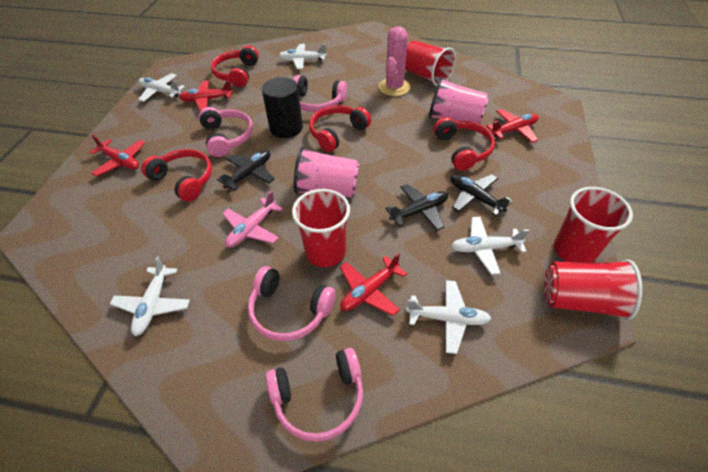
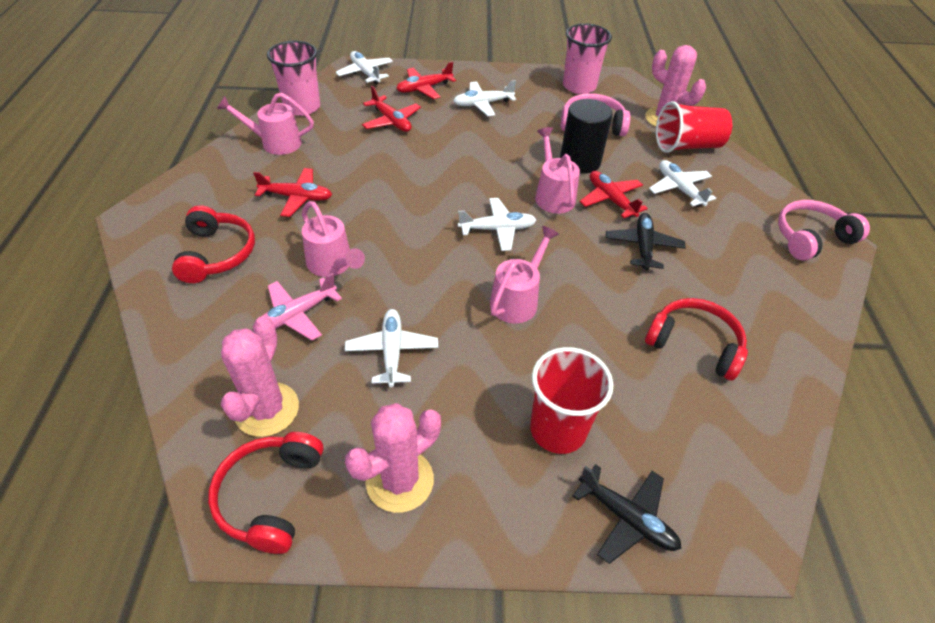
black plane: 3 -> 2
pink cactus: 1 -> 3
pink headphones: 4 -> 2
pink watering can: 0 -> 4
red cup: 4 -> 2
red headphones: 4 -> 3

